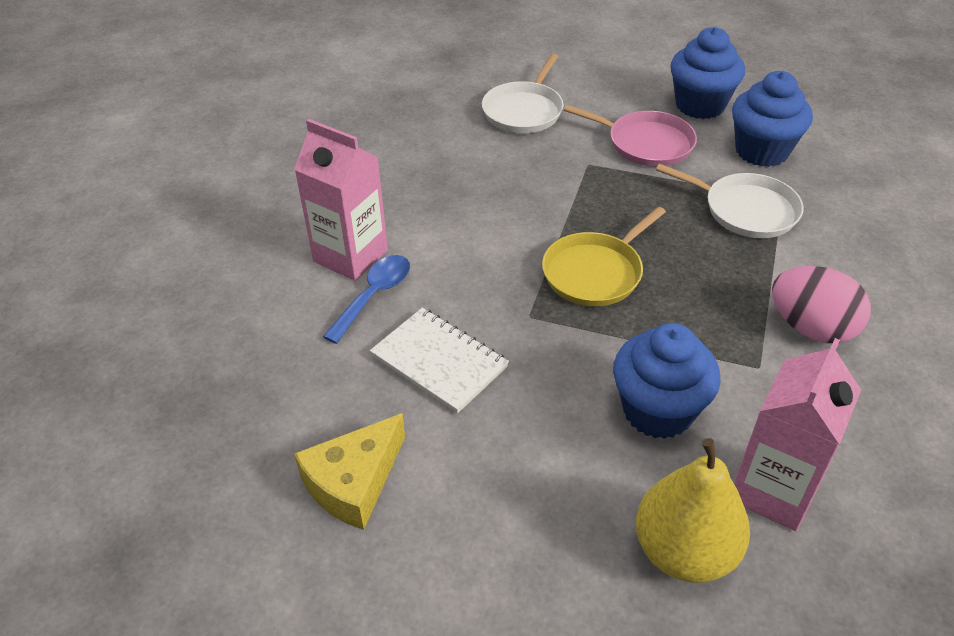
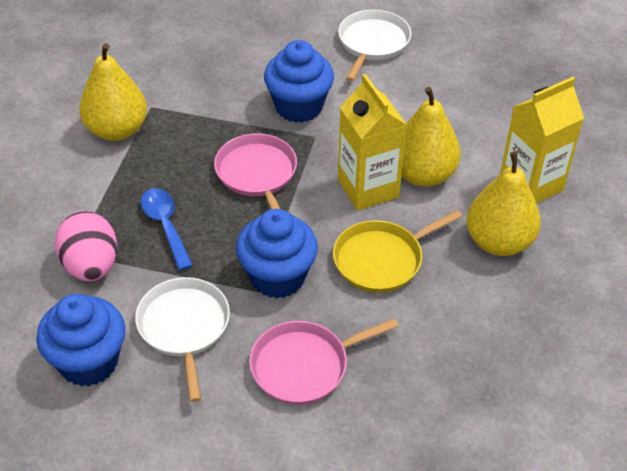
pink carton: 2 -> 0
pink pan: 1 -> 2
white notebook: 1 -> 0
yellow carton: 0 -> 2
yellow cheese: 1 -> 0
yellow pear: 1 -> 3

